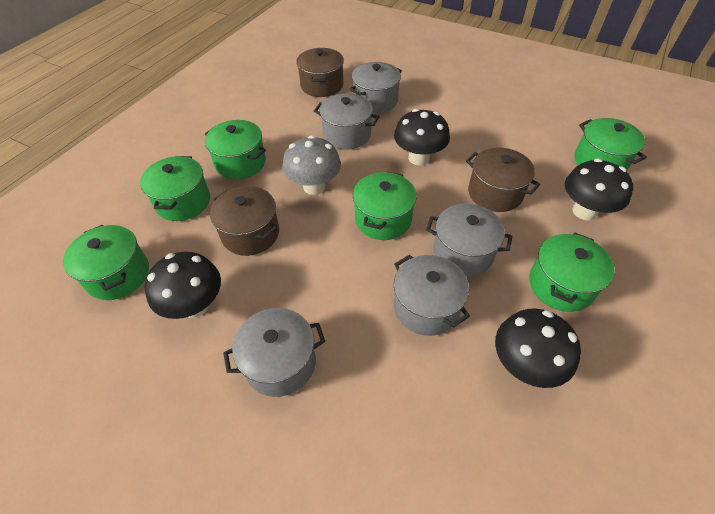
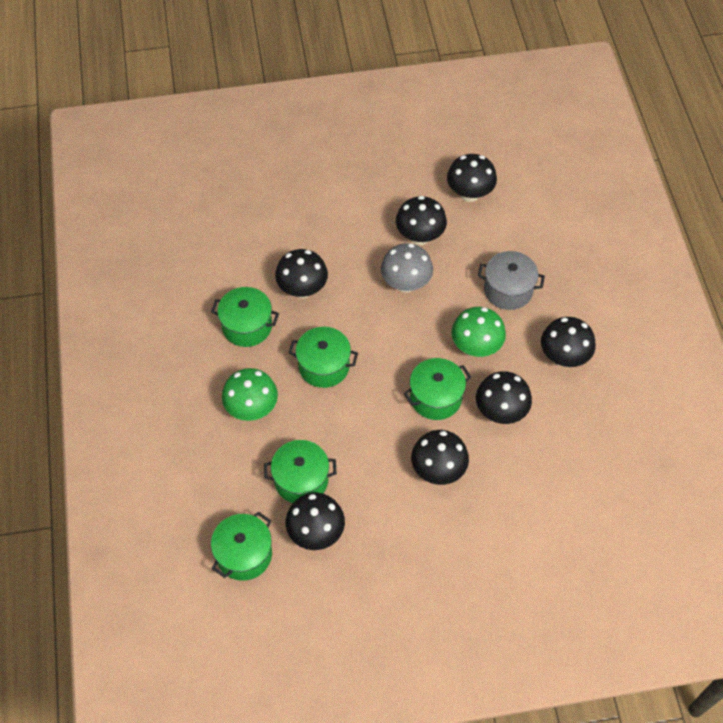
black mushroom: 4 -> 7
brown pot: 3 -> 0
green mushroom: 0 -> 2
green pot: 6 -> 5
grey pot: 5 -> 1

